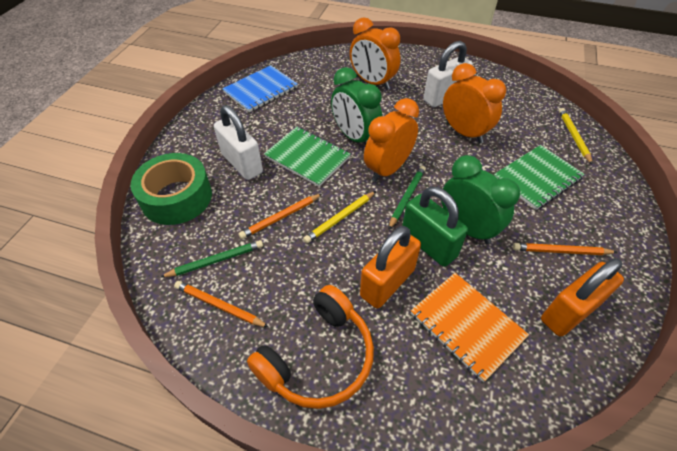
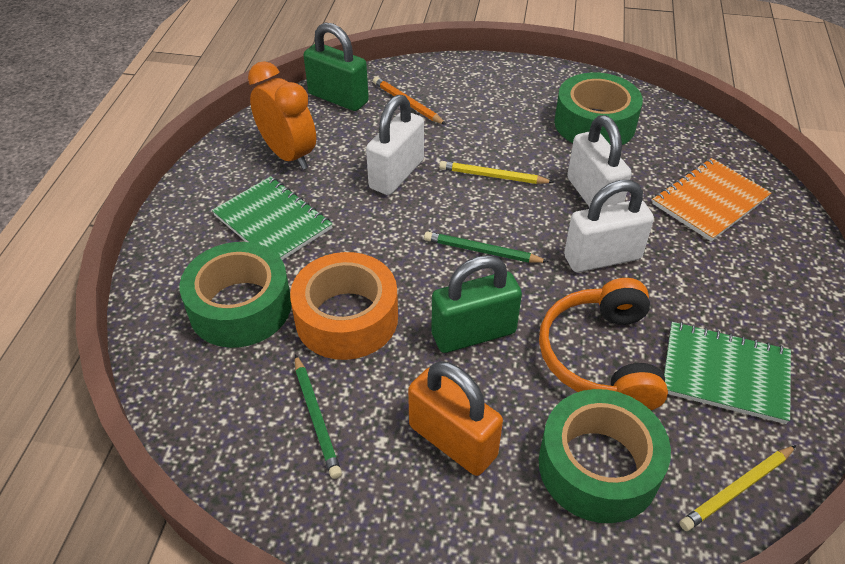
blue notebook: 1 -> 0
green clock: 2 -> 0
green padlock: 1 -> 2
green tape: 1 -> 3
orange clock: 3 -> 1
orange padlock: 2 -> 1
orange pencil: 3 -> 1
orange tape: 0 -> 1
white padlock: 2 -> 3

